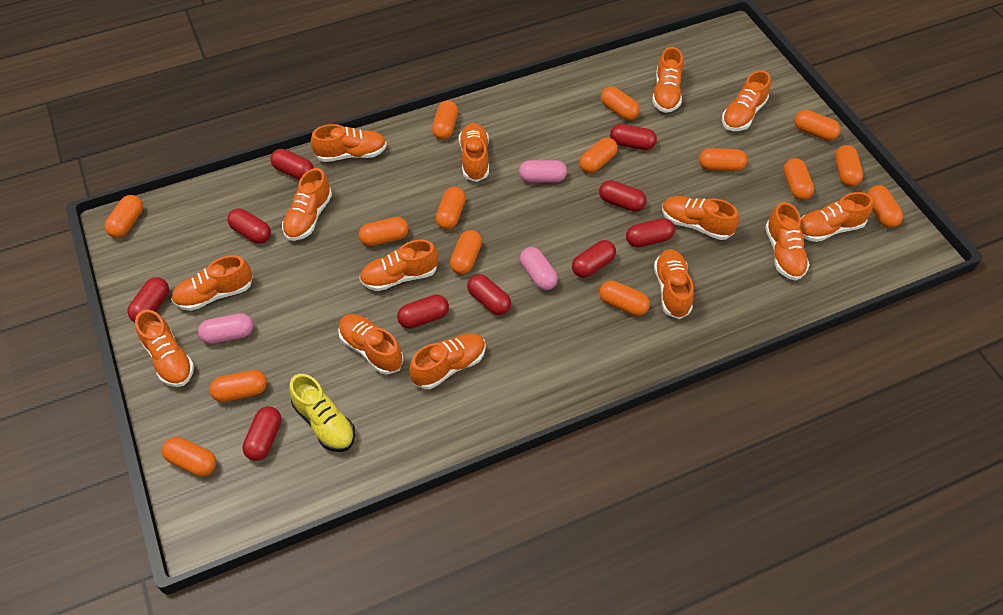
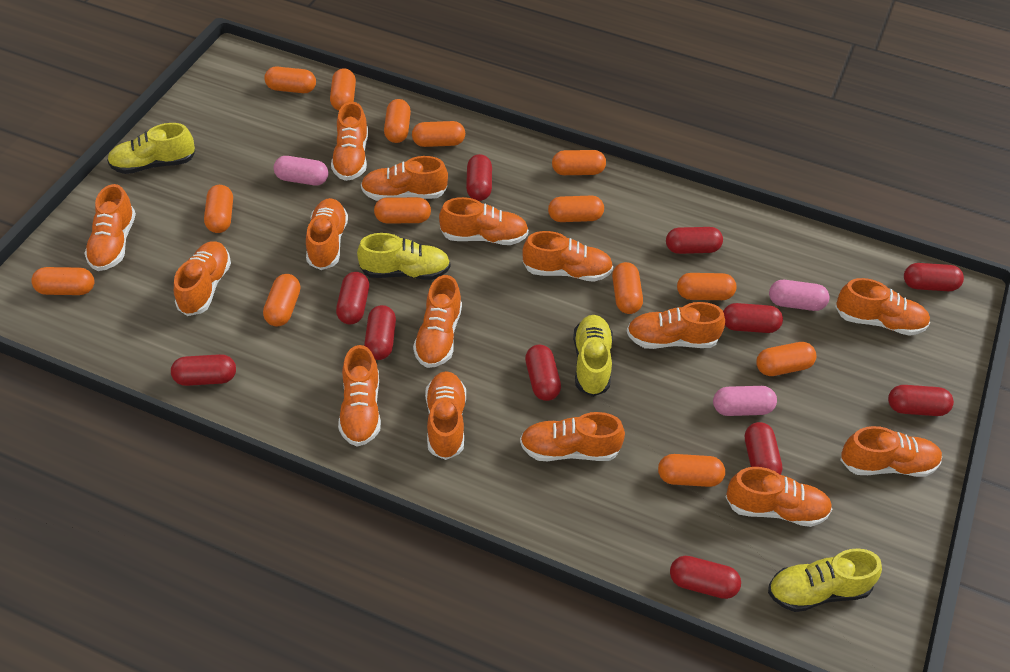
orange capsule: 15 -> 14
orange shoe: 14 -> 15
red capsule: 10 -> 11
yellow shoe: 1 -> 4

